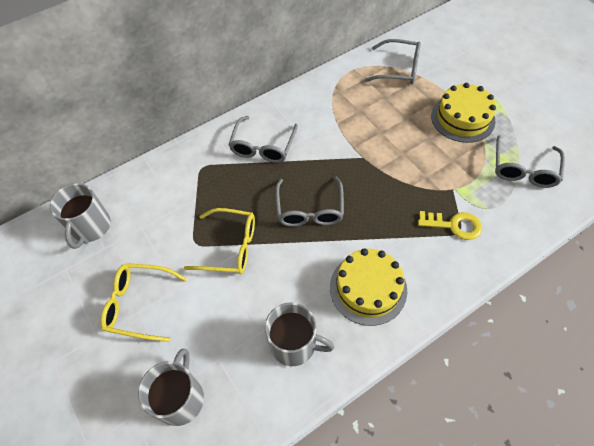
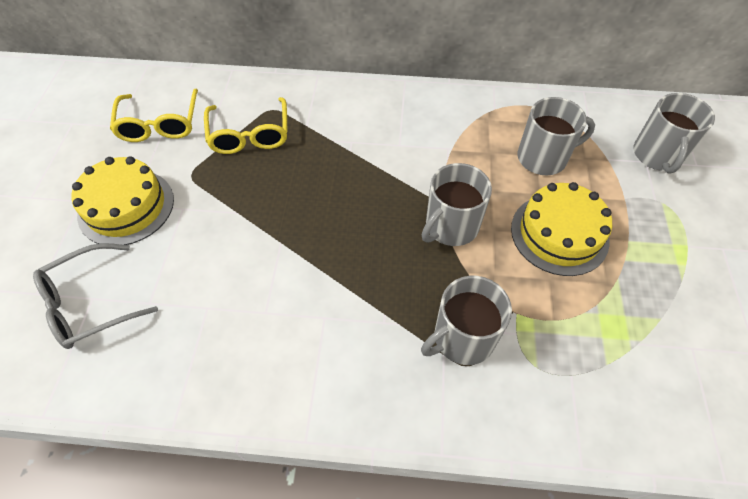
grey glasses: 4 -> 1
grey mug: 3 -> 4
yellow key: 1 -> 0

